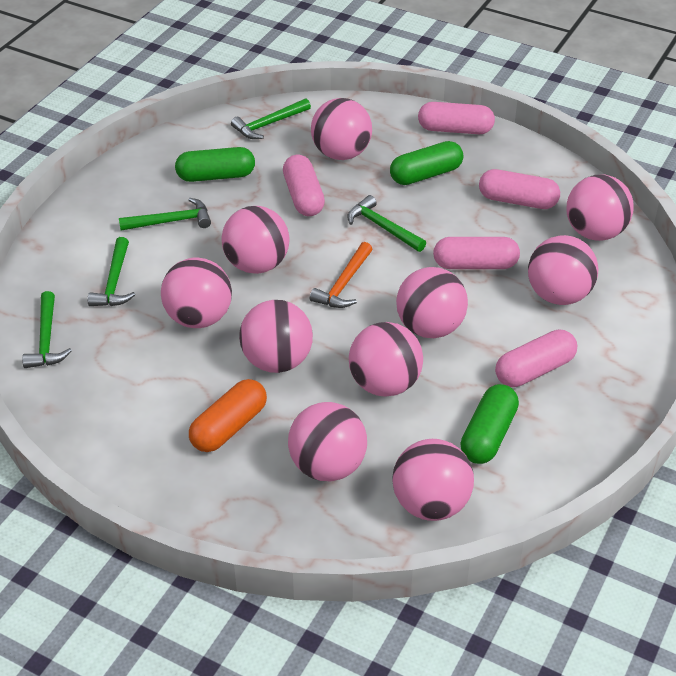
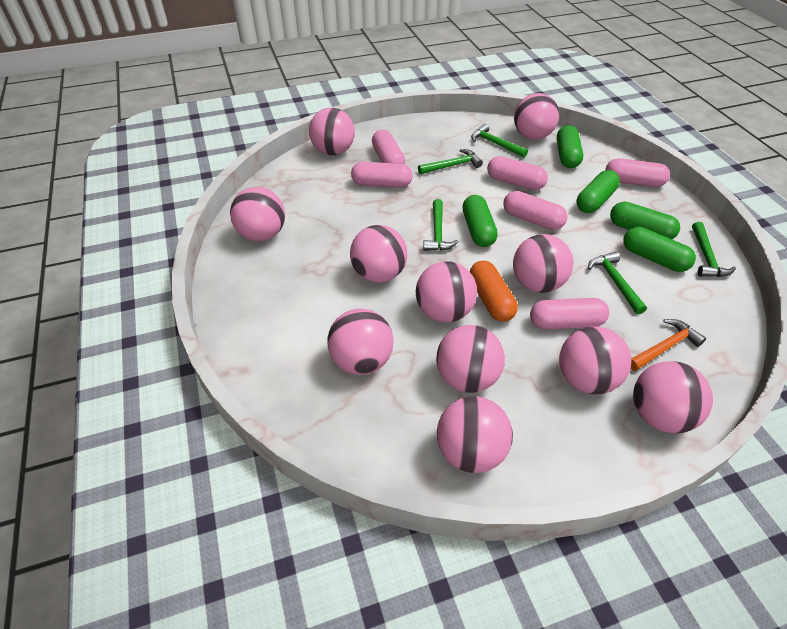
green capsule: 3 -> 5
pink ball: 10 -> 11
pink capsule: 5 -> 6

